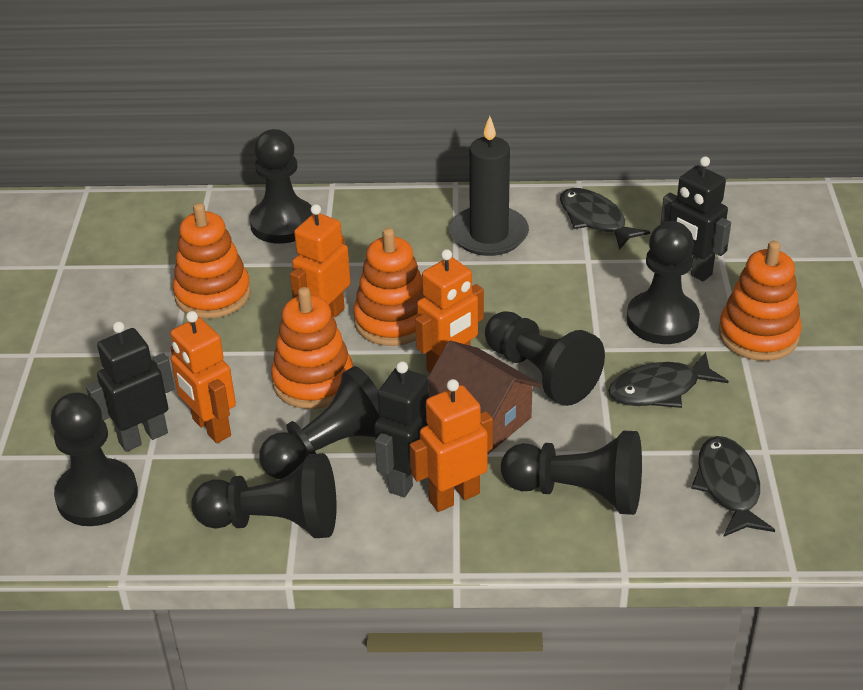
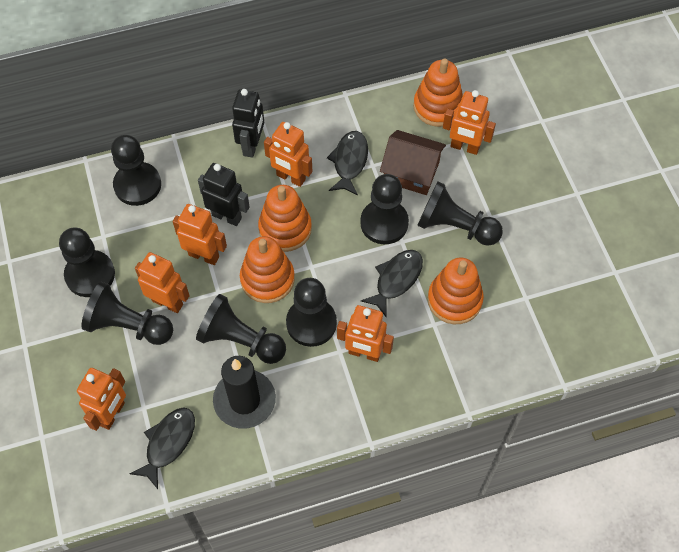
black robot: 3 -> 2
orange robot: 4 -> 6

